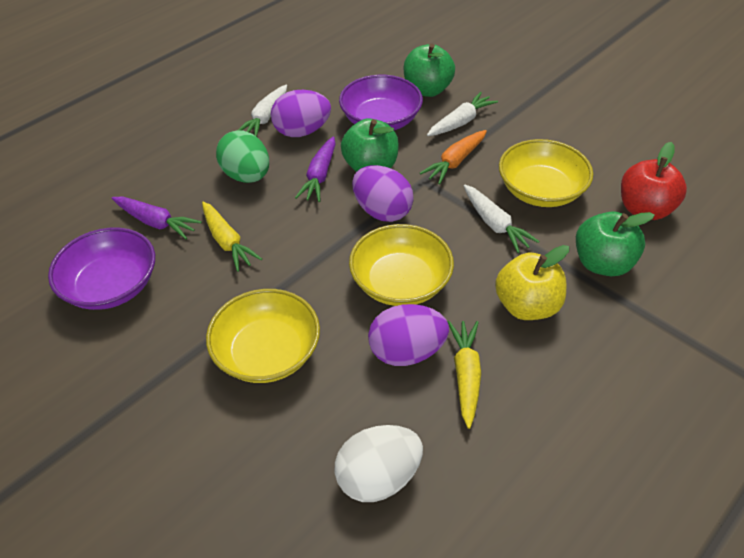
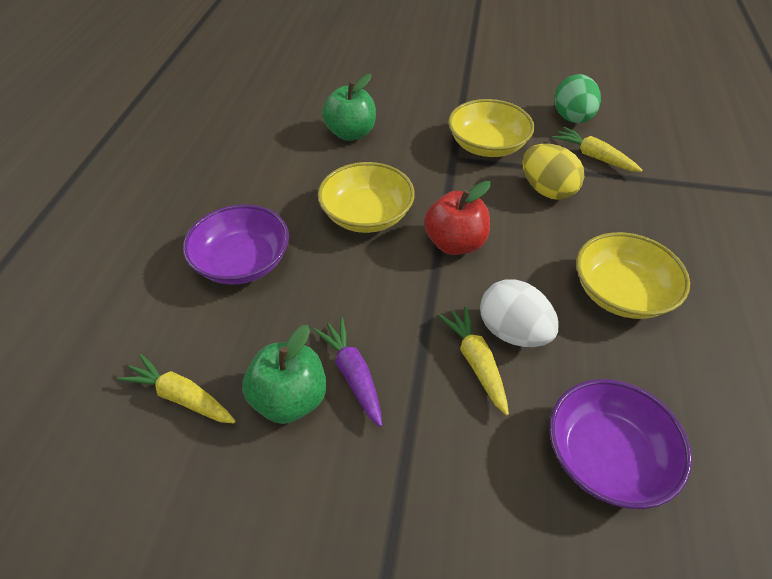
green apple: 3 -> 2
orange carrot: 1 -> 0
purple carrot: 2 -> 1
purple egg: 3 -> 0
white carrot: 3 -> 0
yellow apple: 1 -> 0
yellow carrot: 2 -> 3
yellow egg: 0 -> 1

